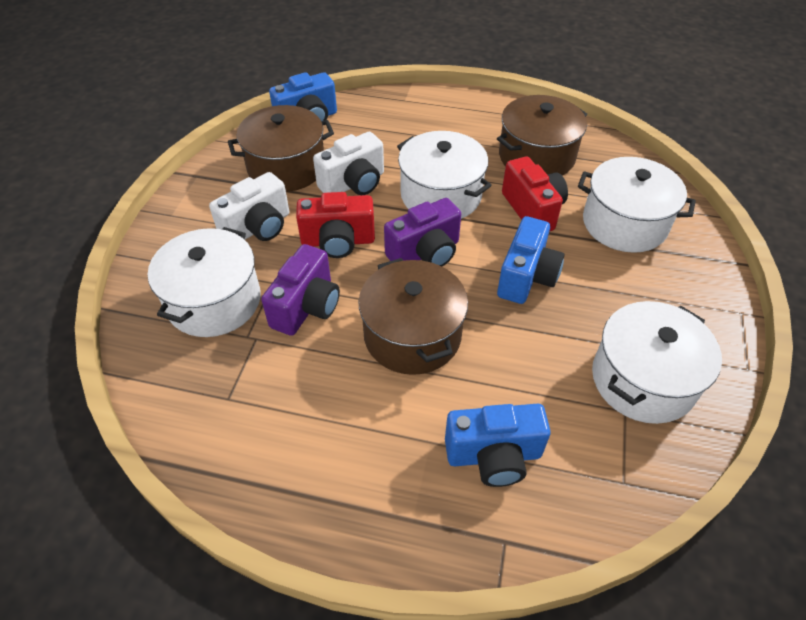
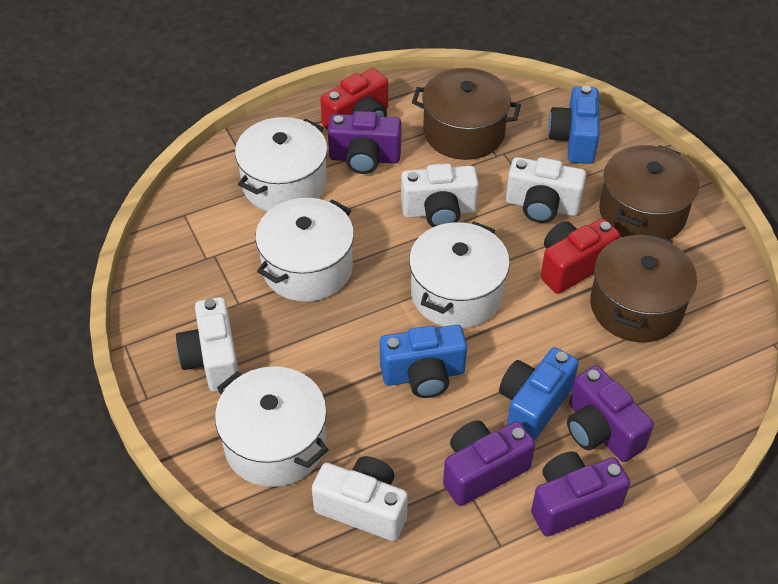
purple camera: 2 -> 4
white camera: 2 -> 4

